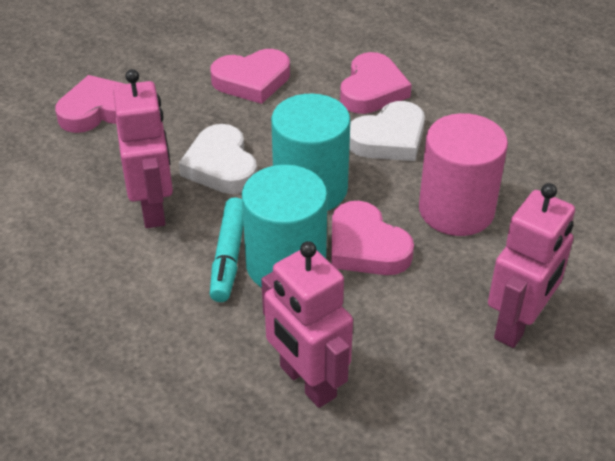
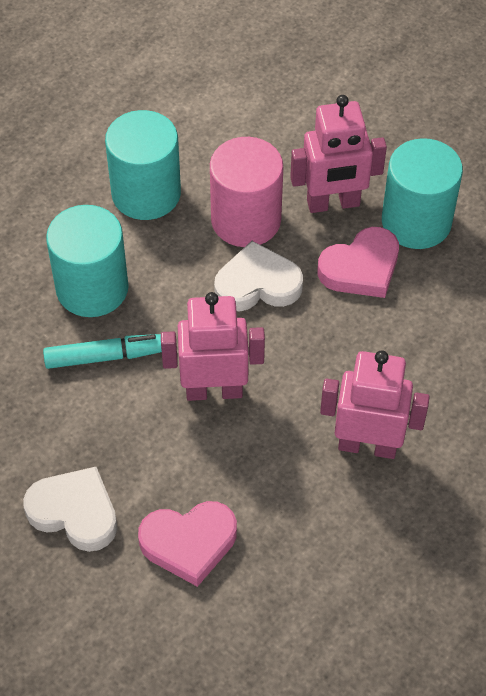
pink heart: 4 -> 2
turquoise cylinder: 2 -> 3

